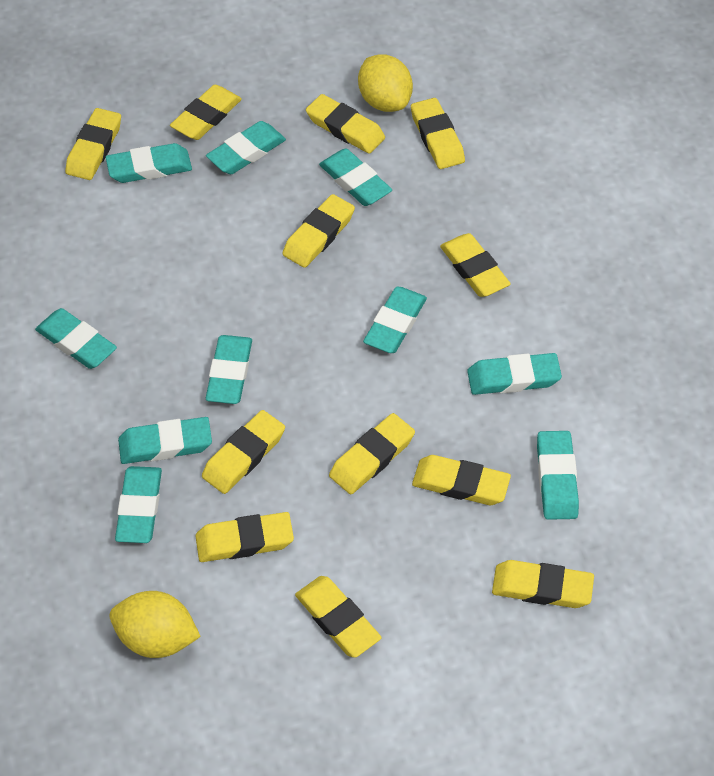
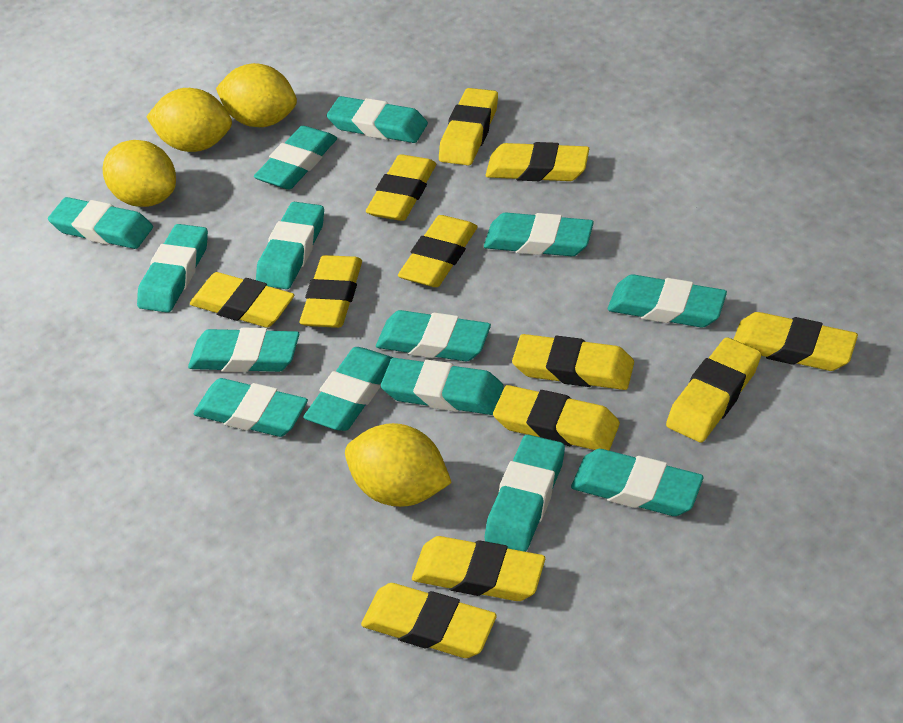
turquoise eraser: 10 -> 14
yellow lemon: 2 -> 4

